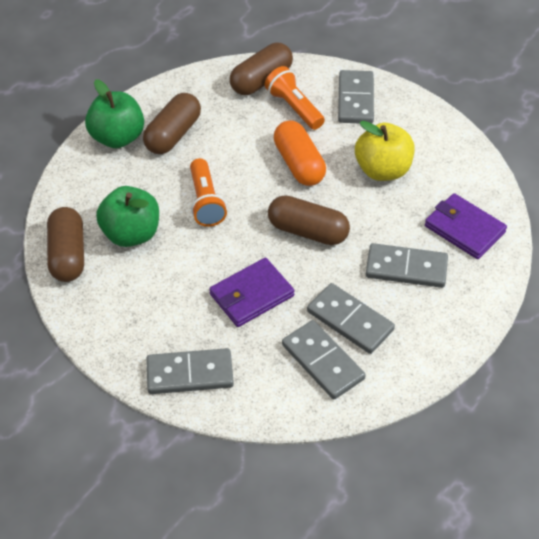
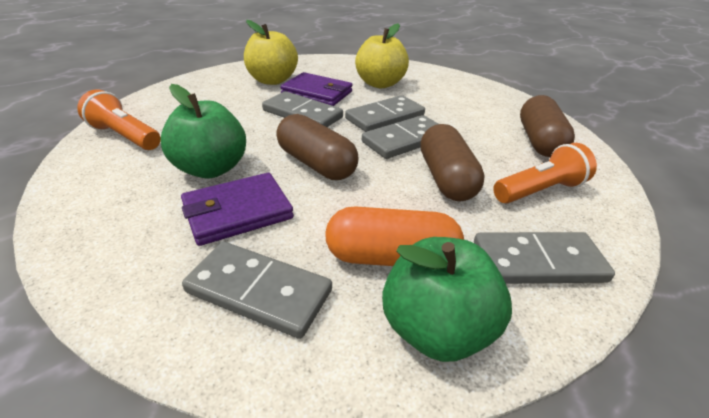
brown capsule: 4 -> 3
yellow apple: 1 -> 2

